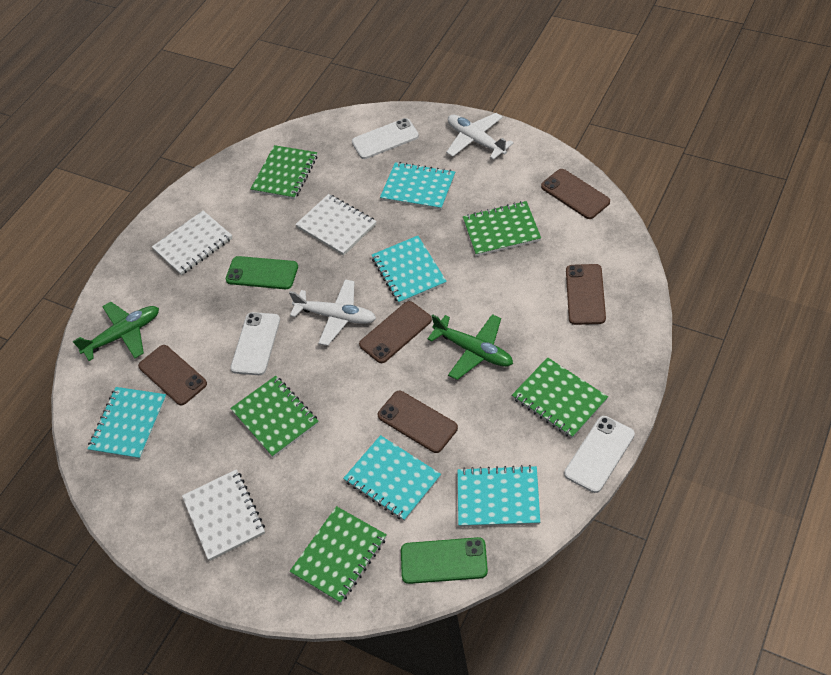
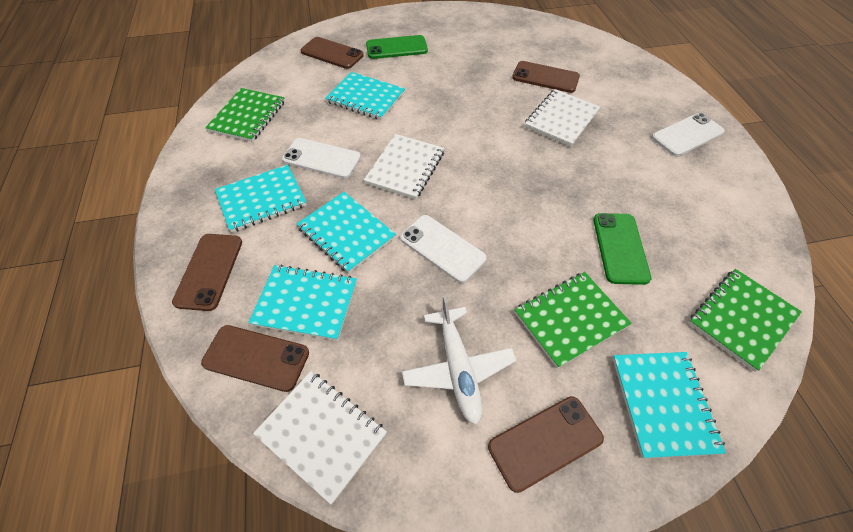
green notebook: 5 -> 3
green plane: 2 -> 0
white plane: 2 -> 1

